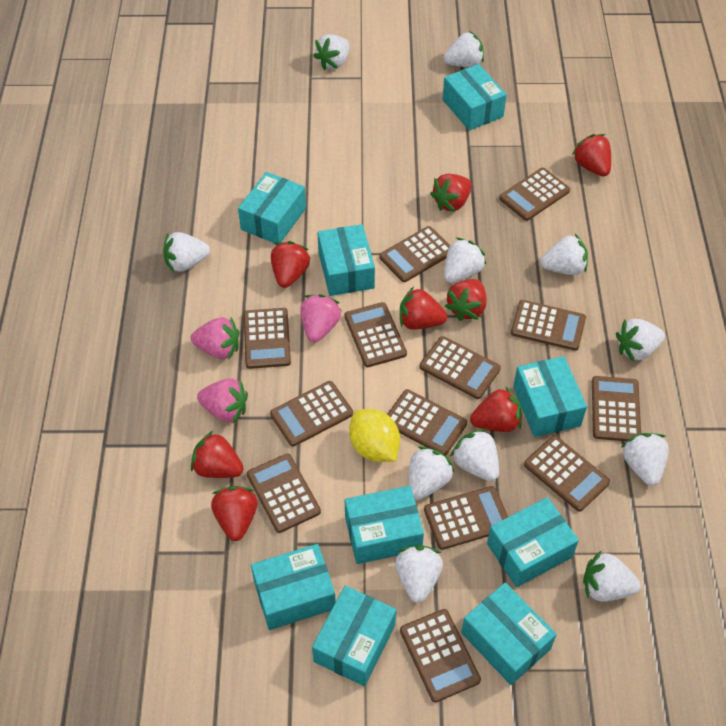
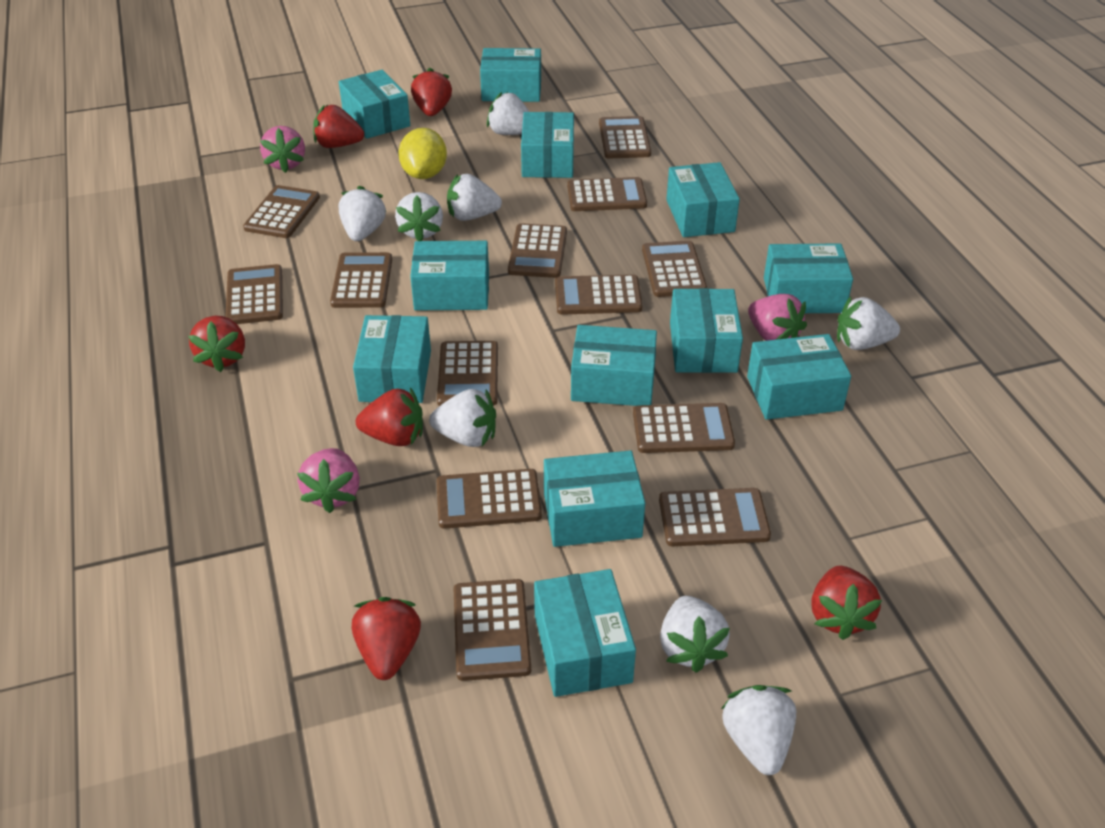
red strawberry: 8 -> 6
turquoise box: 9 -> 12
white strawberry: 11 -> 8

